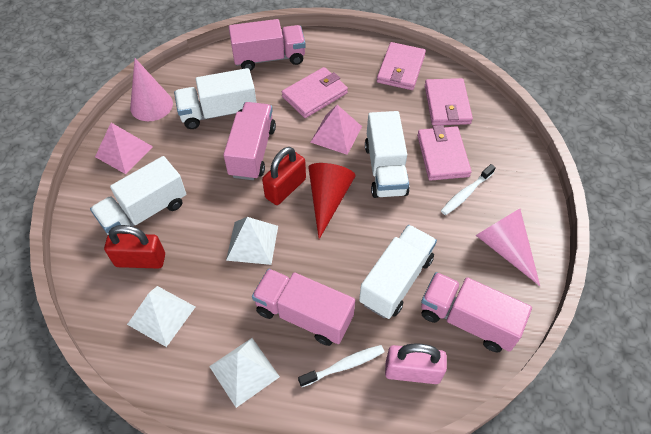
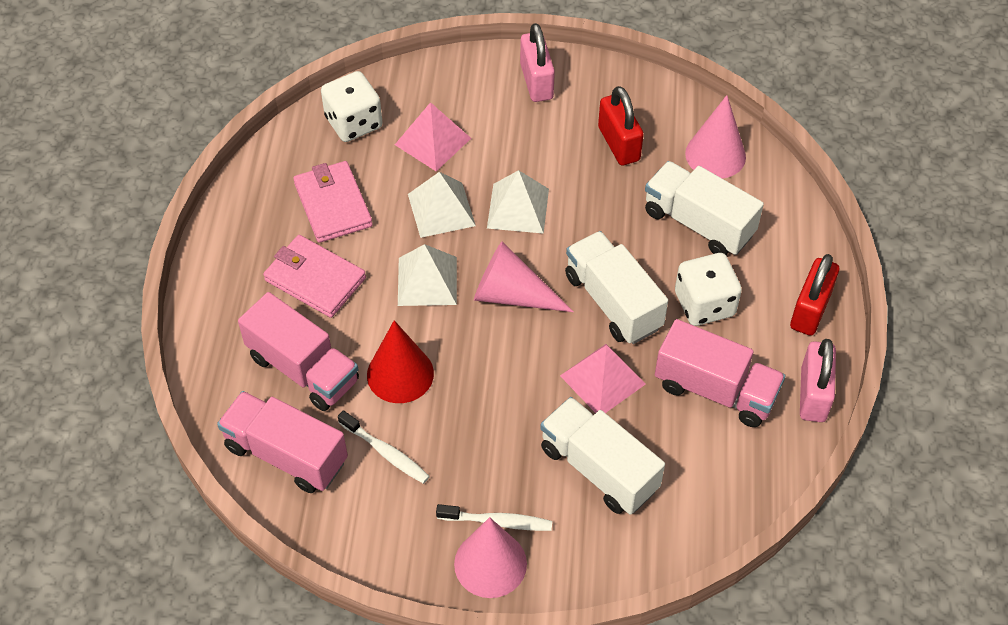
pink cone: 2 -> 3
pink padlock: 1 -> 2
pink truck: 4 -> 3
pink wallet: 4 -> 2
white dice: 0 -> 2
white truck: 4 -> 3

